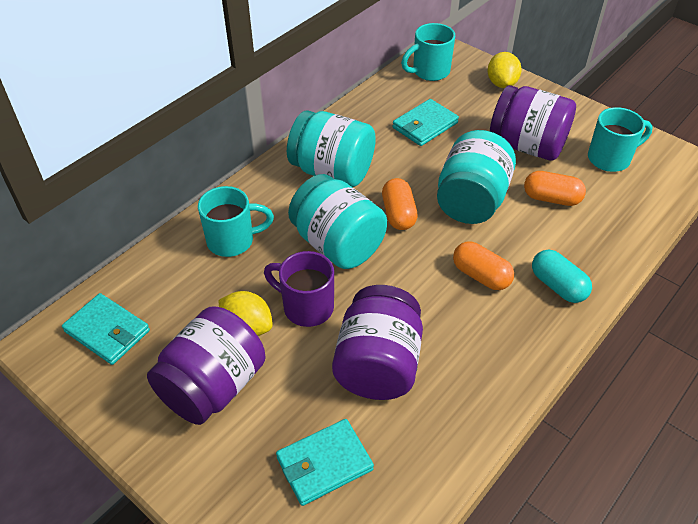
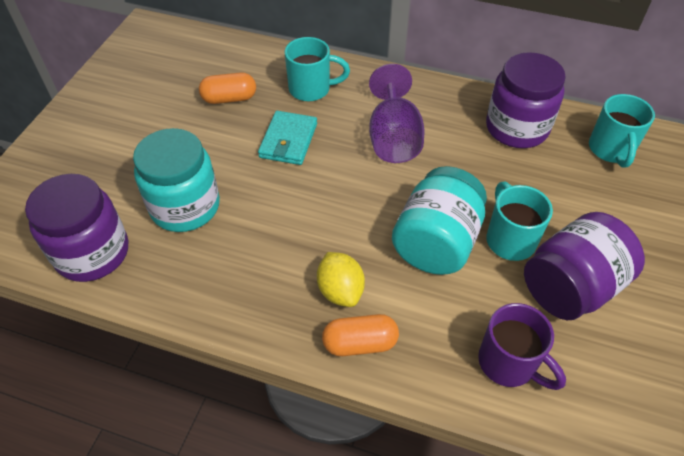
orange capsule: 3 -> 2
purple goblet: 0 -> 1
turquoise capsule: 1 -> 0
turquoise jar: 3 -> 2
turquoise wallet: 3 -> 1
yellow lemon: 2 -> 1

